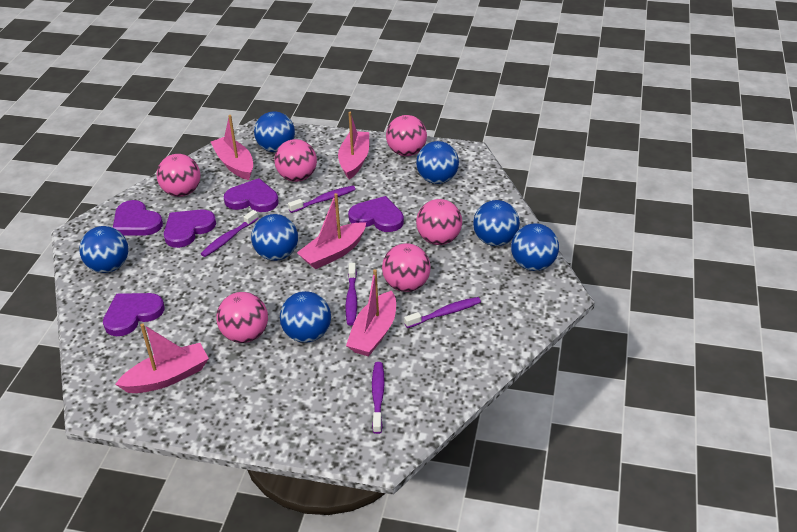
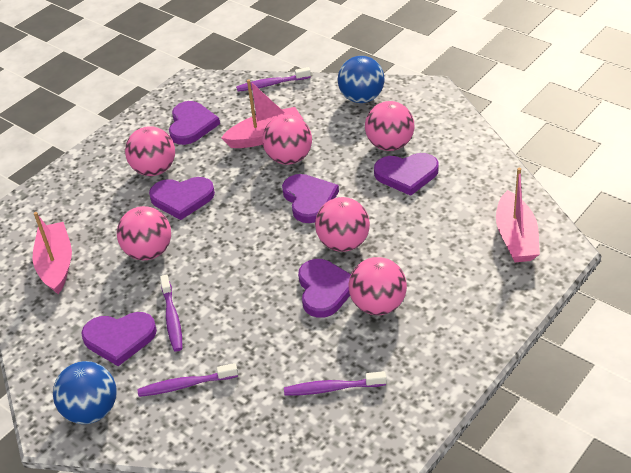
blue ball: 7 -> 2
pink boat: 5 -> 3
purple heart: 5 -> 6
purple toothbrush: 5 -> 4

